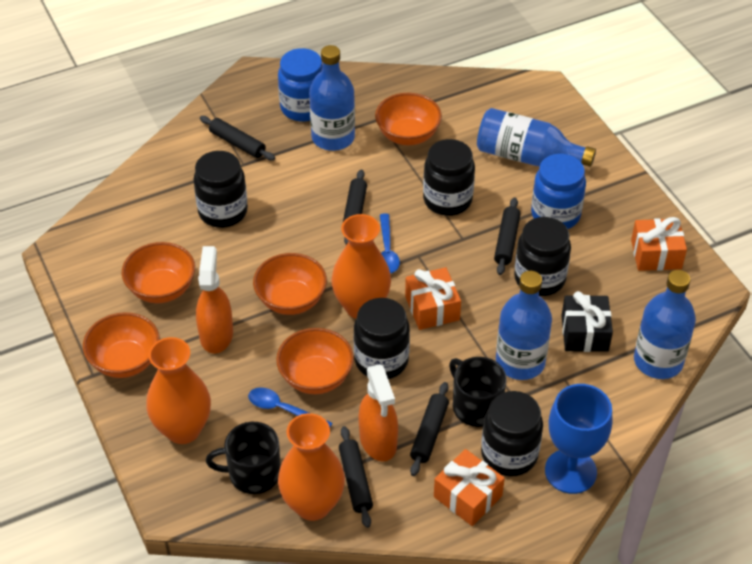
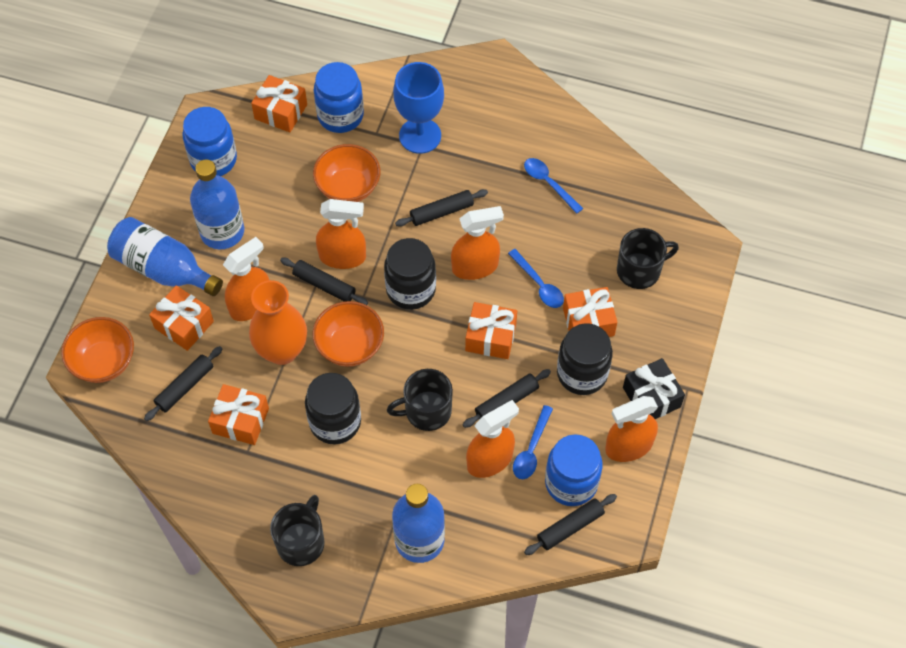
black jar: 5 -> 3
black mug: 2 -> 3
blue bottle: 4 -> 3
blue jar: 2 -> 3
blue spoon: 2 -> 3
orange bowl: 5 -> 3
orange gift: 3 -> 5
orange spray bottle: 2 -> 5
orange vase: 3 -> 1

